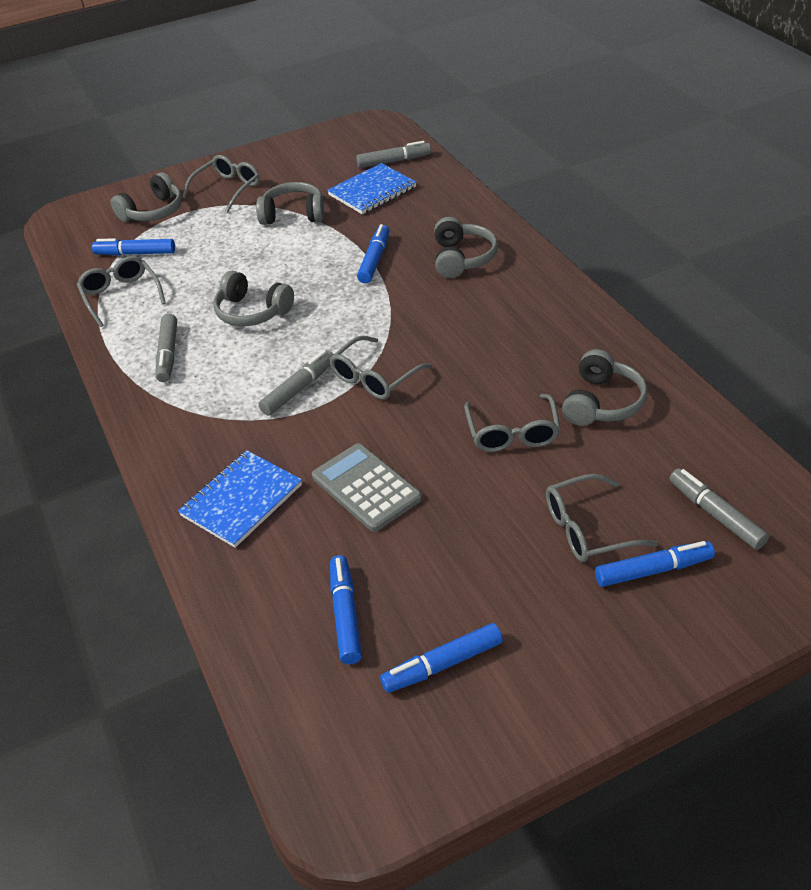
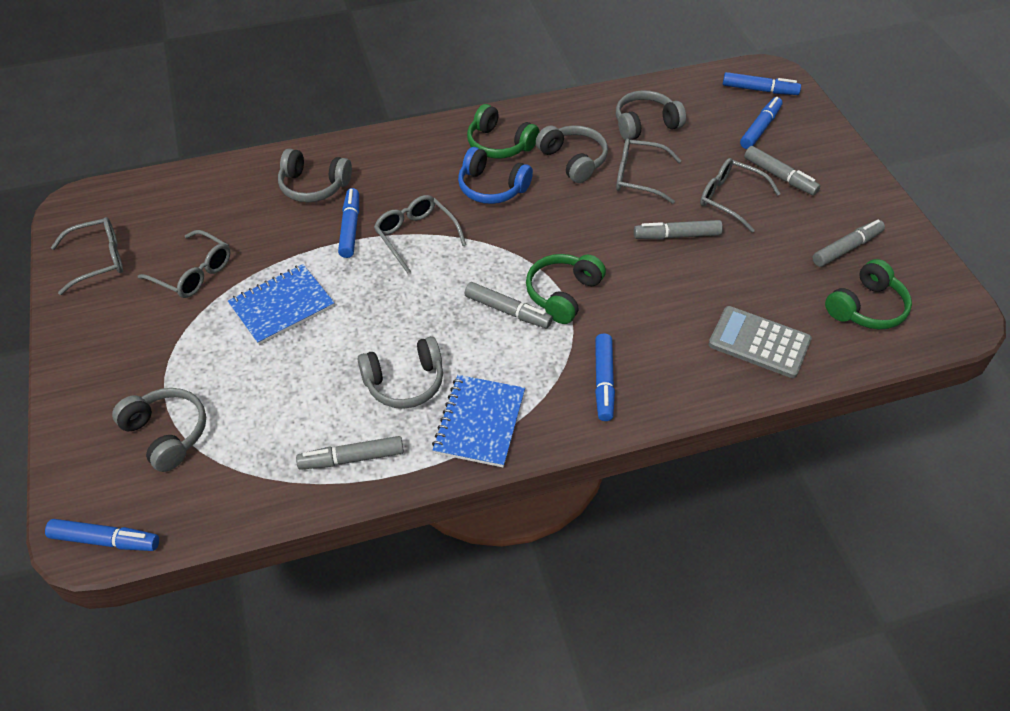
blue headphones: 0 -> 1
green headphones: 0 -> 3
grey marker: 4 -> 5

